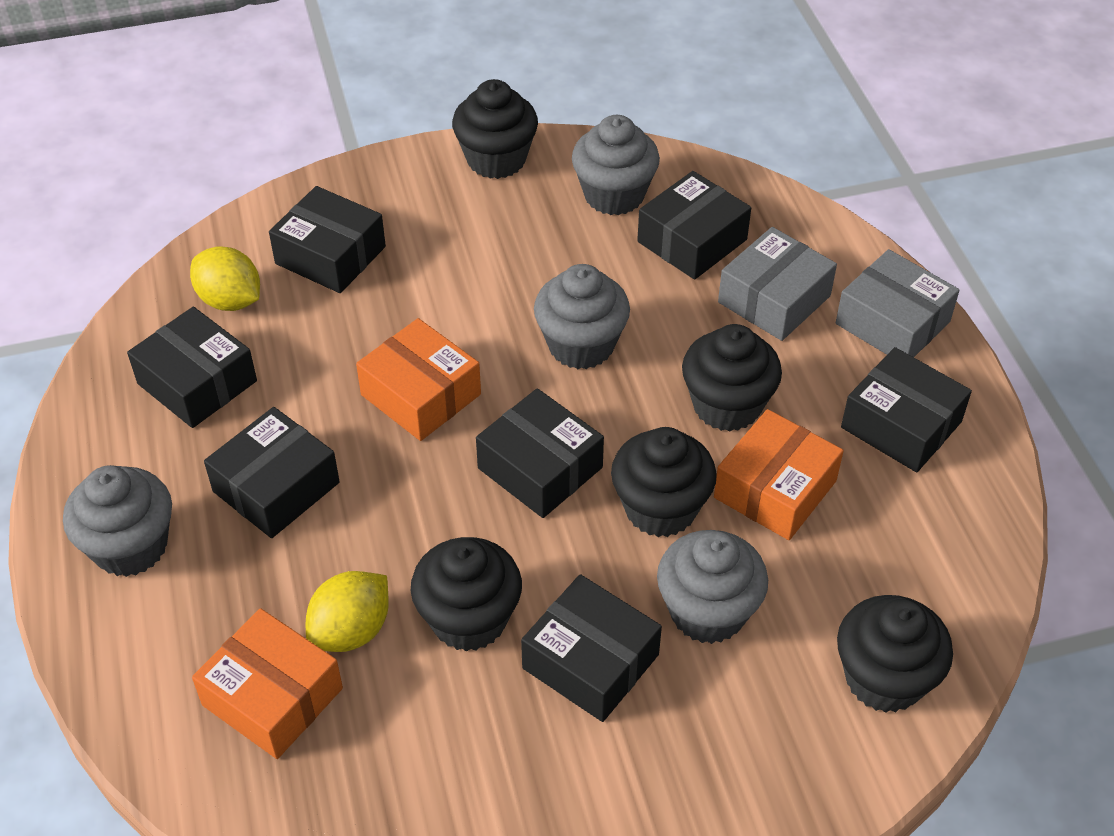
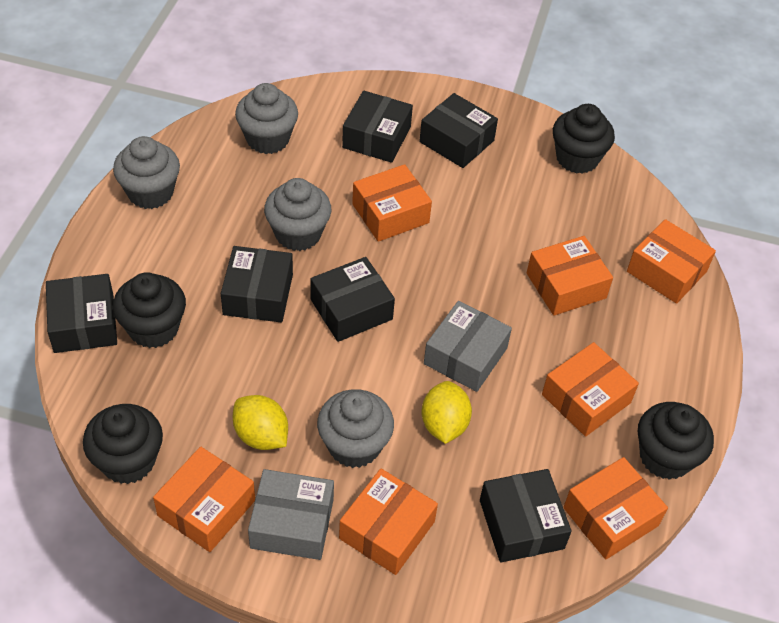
black box: 7 -> 6
black cupcake: 5 -> 4
orange box: 3 -> 7

